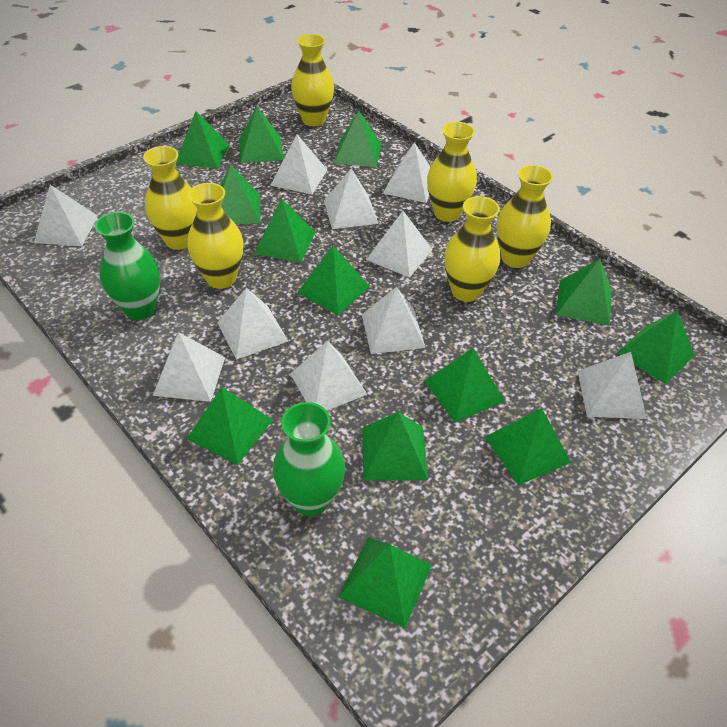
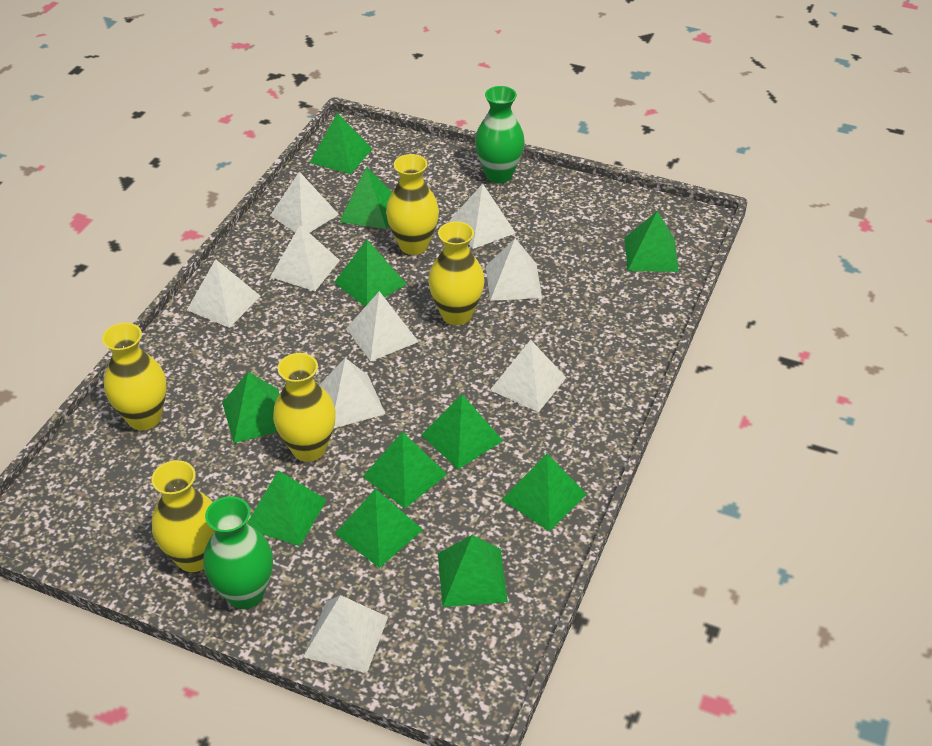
green pyramid: 13 -> 11
white pyramid: 10 -> 9
yellow vase: 6 -> 5

